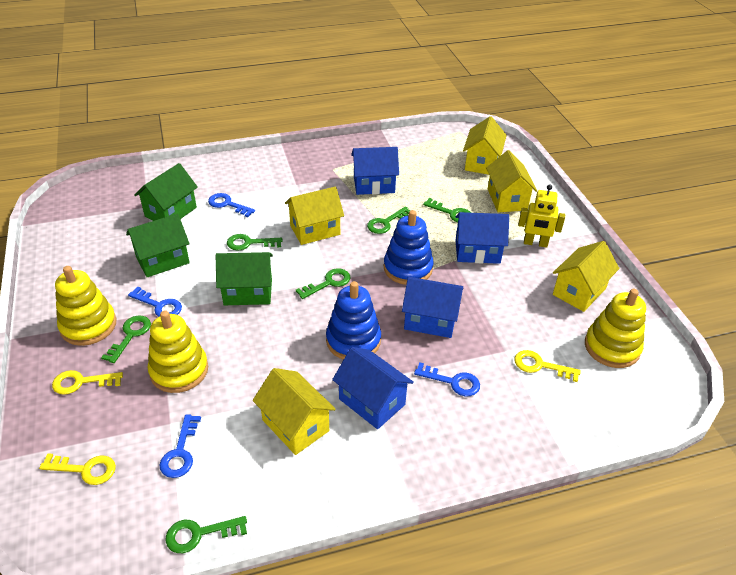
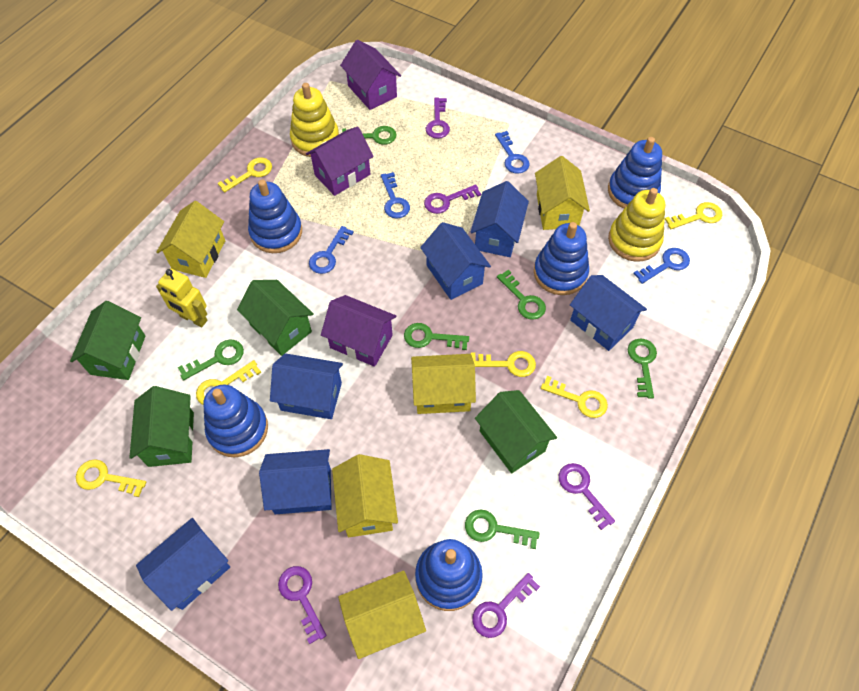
blue house: 4 -> 6
blue stacking toy: 2 -> 5
green house: 3 -> 4
purple house: 0 -> 3
purple key: 0 -> 5
yellow key: 3 -> 6
yellow stacking toy: 3 -> 2

